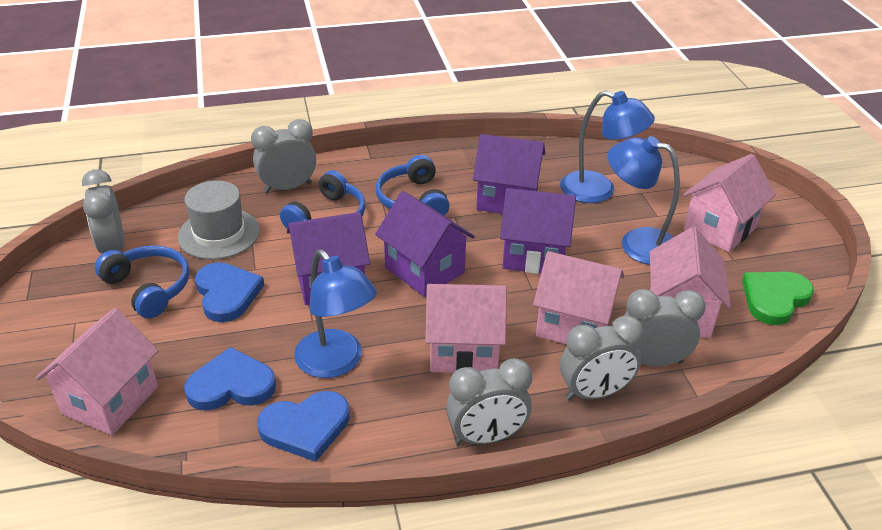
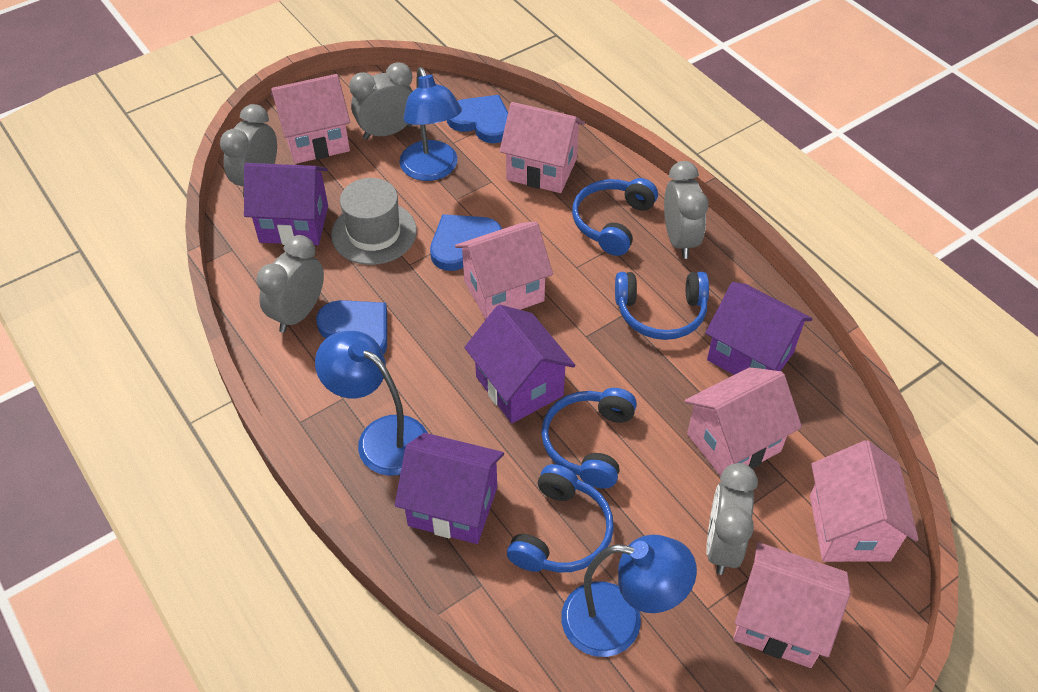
blue headphones: 3 -> 4
green heart: 1 -> 0
pink house: 5 -> 6

